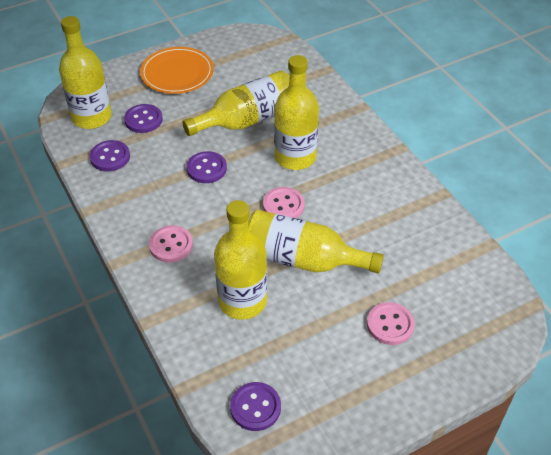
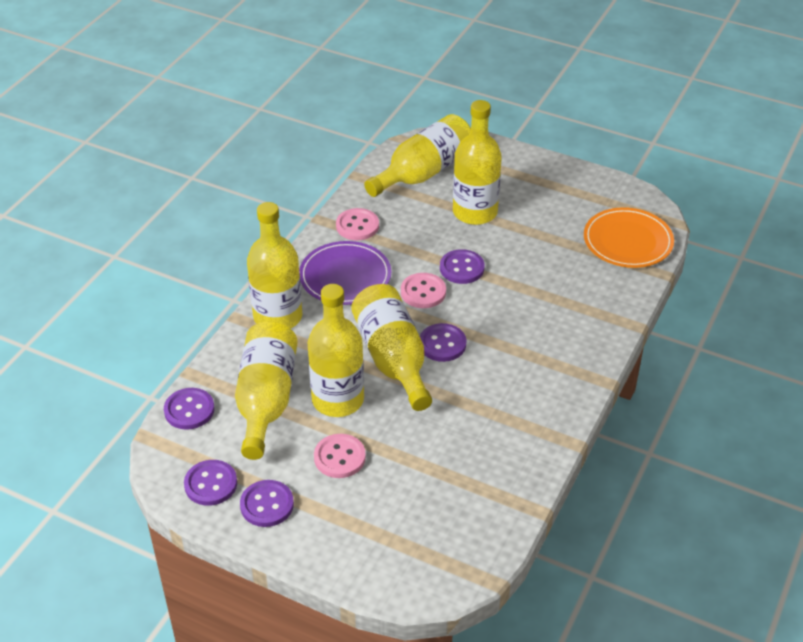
purple button: 4 -> 5
purple plate: 0 -> 1
yellow bottle: 5 -> 6

